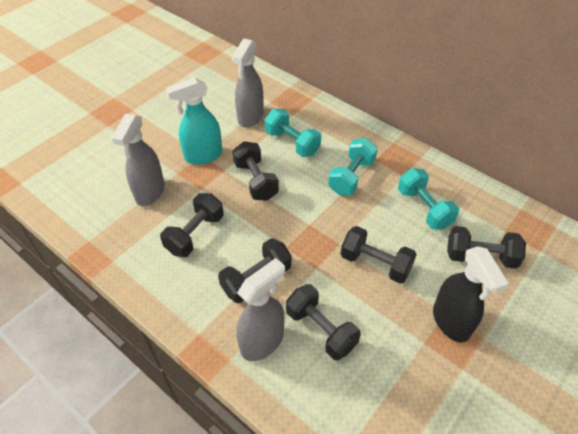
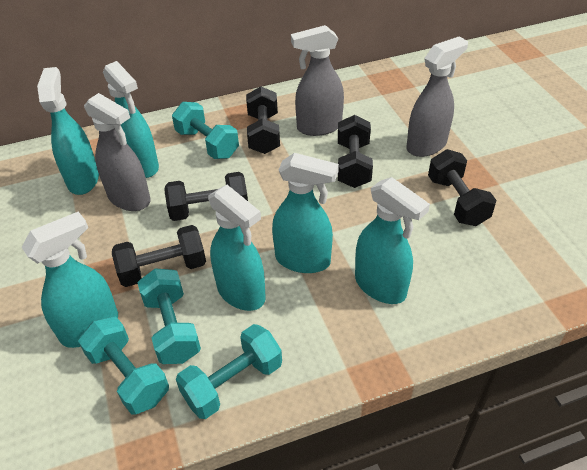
black dumbbell: 6 -> 5
black spray bottle: 1 -> 0
turquoise dumbbell: 3 -> 4
turquoise spray bottle: 1 -> 6

